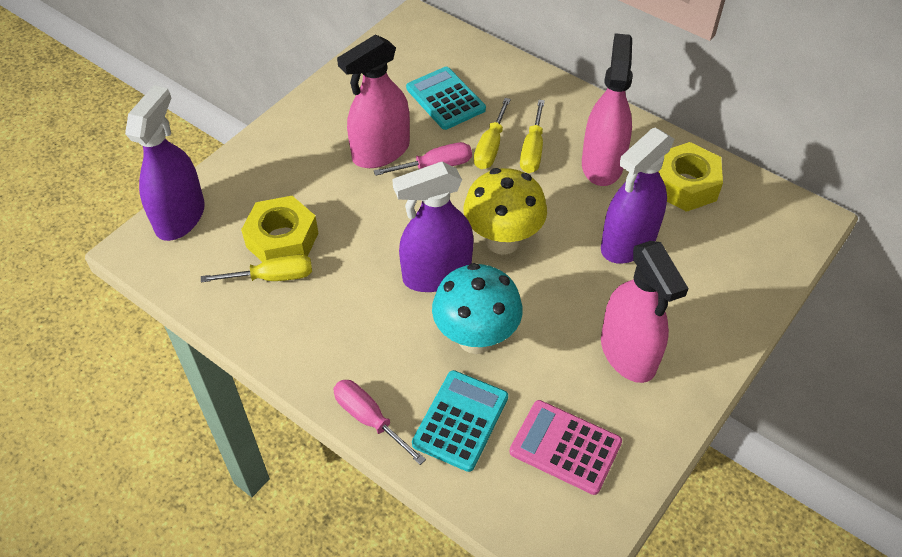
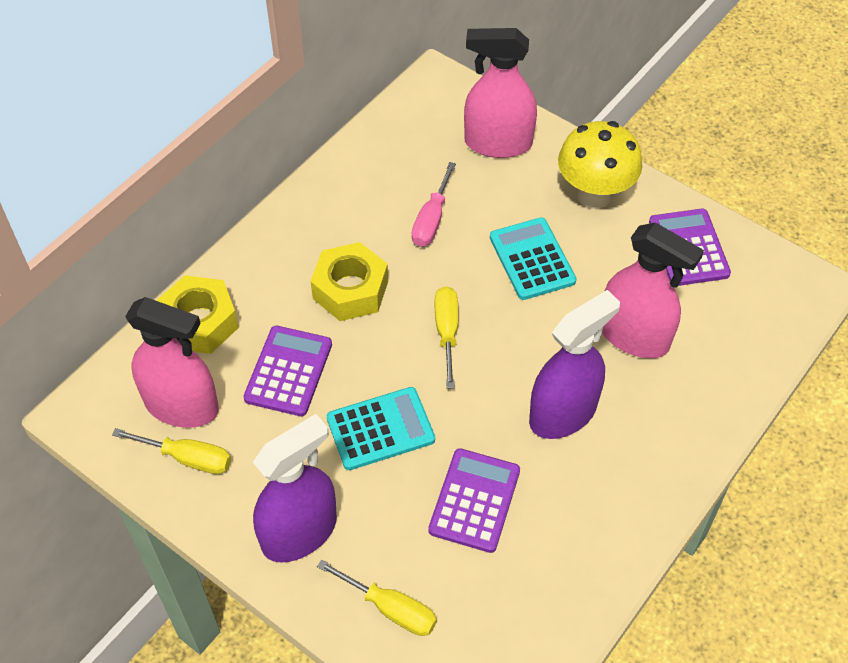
pink calculator: 1 -> 0
pink screwdriver: 2 -> 1
purple calculator: 0 -> 3
purple spray bottle: 3 -> 2
turquoise mushroom: 1 -> 0

